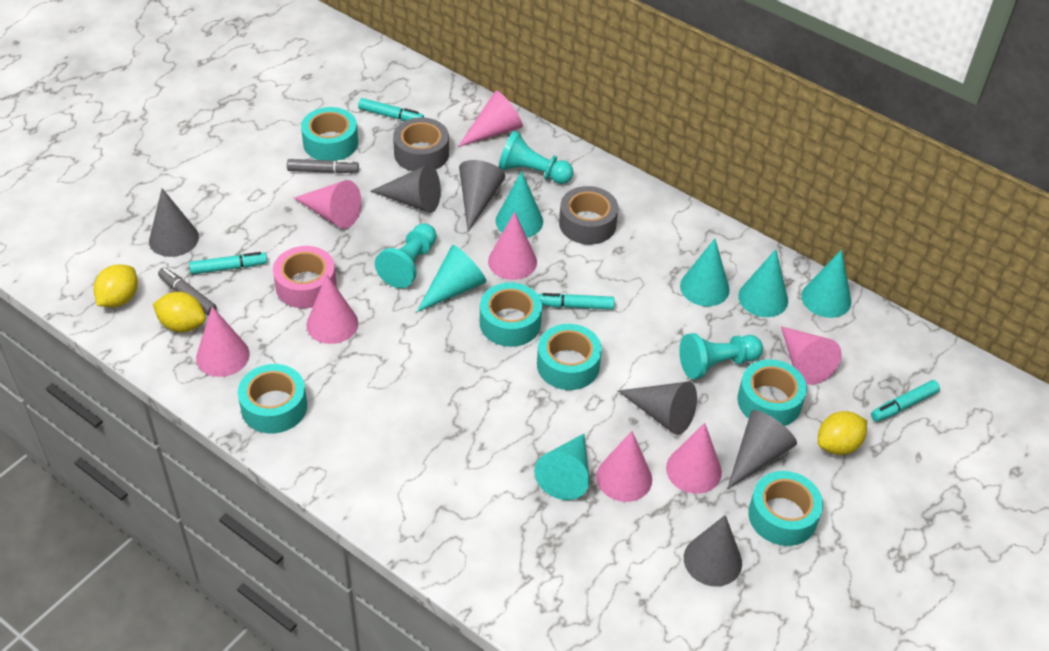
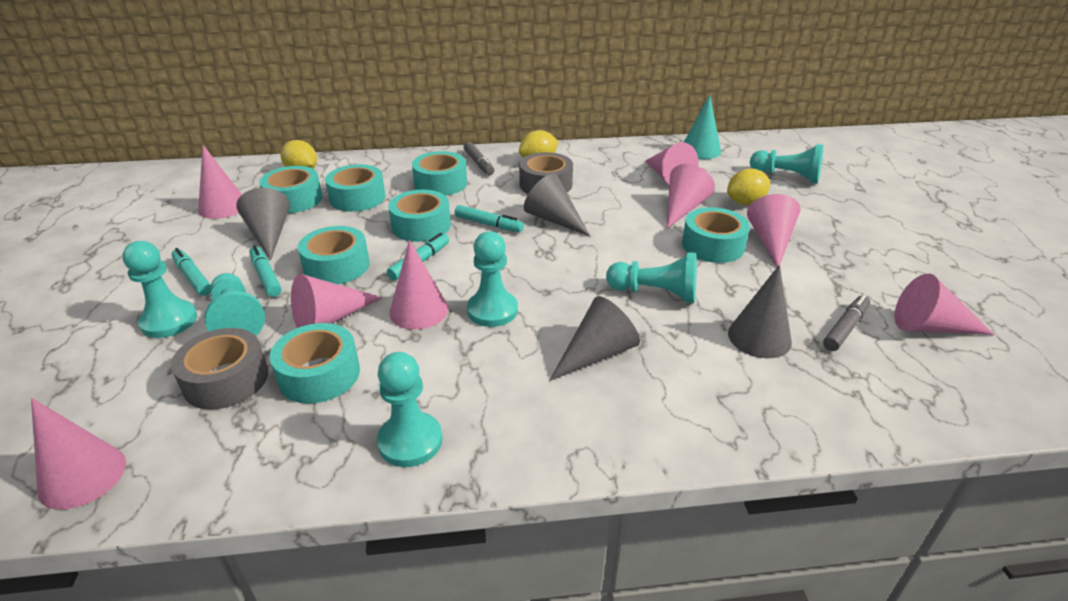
grey cone: 6 -> 4
pink tape: 1 -> 0
turquoise cone: 6 -> 1
turquoise pawn: 3 -> 6
turquoise tape: 6 -> 7

